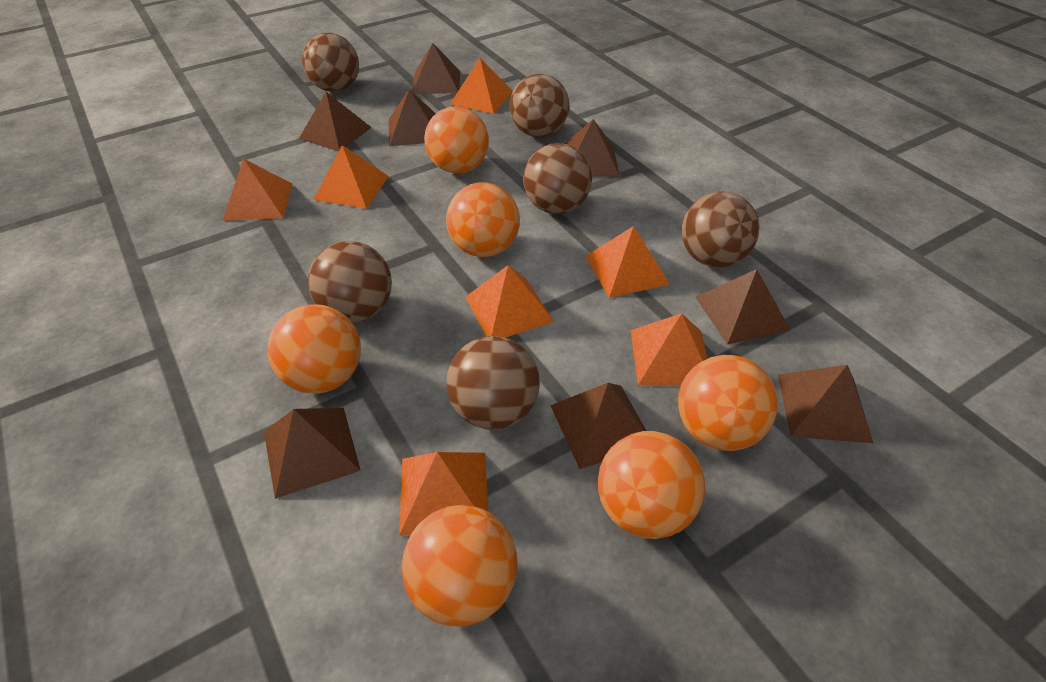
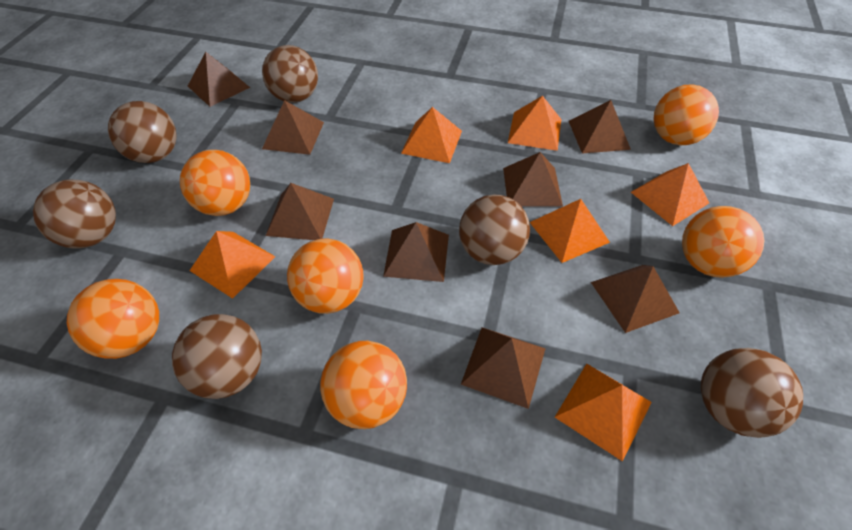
orange pyramid: 7 -> 6

